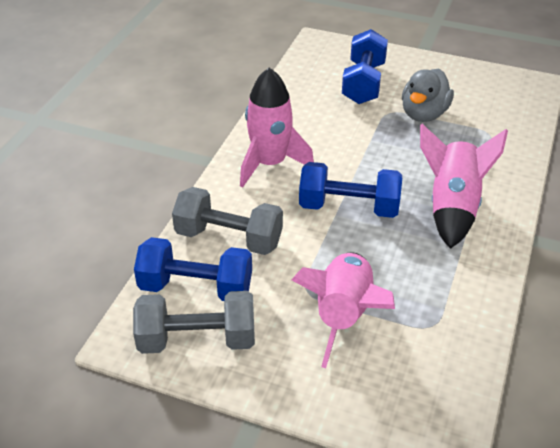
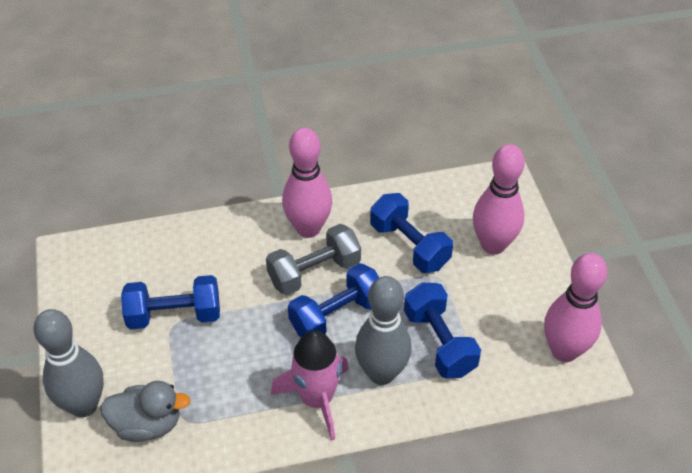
blue dumbbell: 3 -> 4
grey bowling pin: 0 -> 2
grey dumbbell: 2 -> 1
pink bowling pin: 0 -> 3
pink rocket: 3 -> 1

